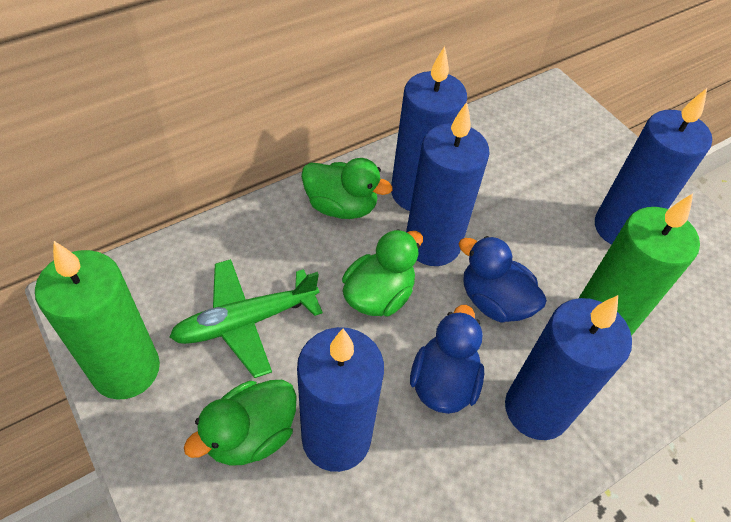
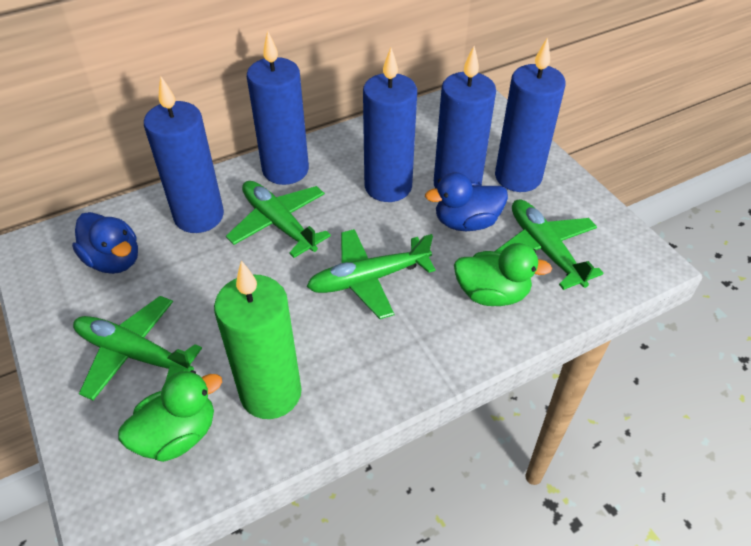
green candle: 2 -> 1
green duck: 3 -> 2
green plane: 1 -> 4

